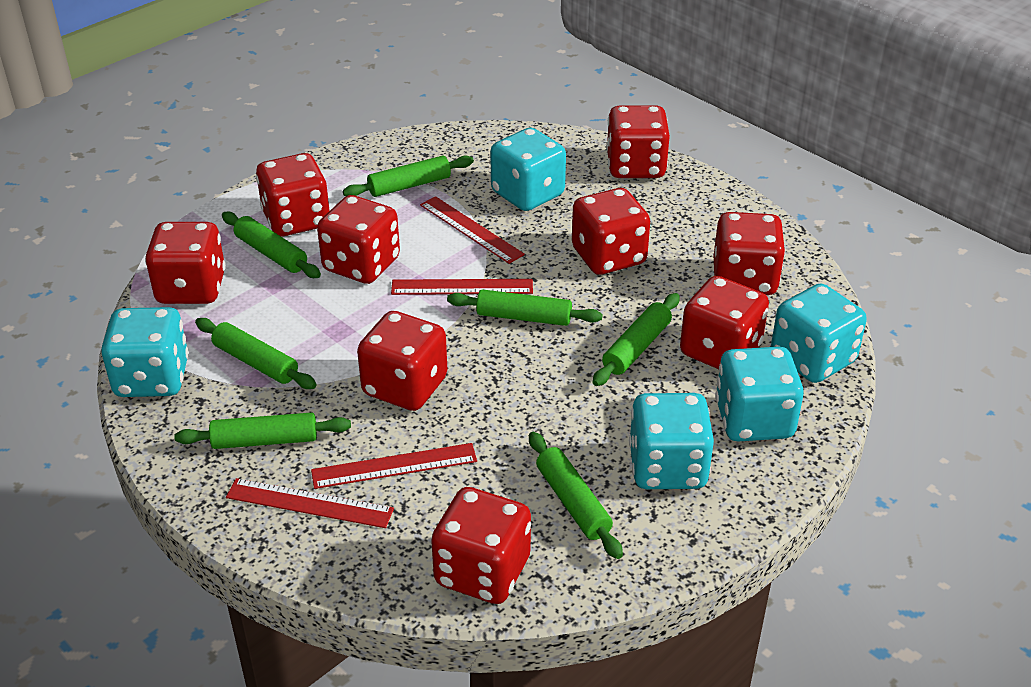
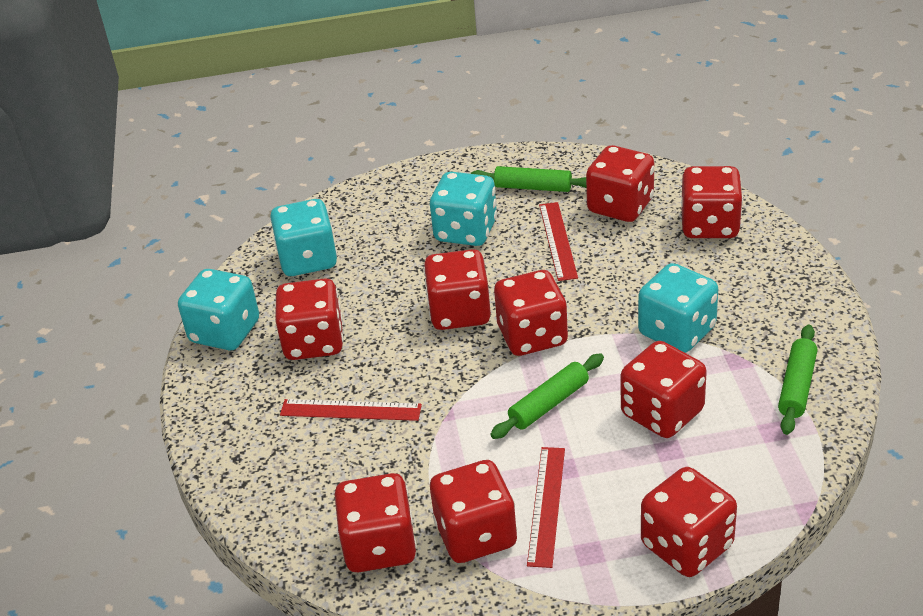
green rolling pin: 7 -> 3
red ruler: 4 -> 3
turquoise dice: 5 -> 4

